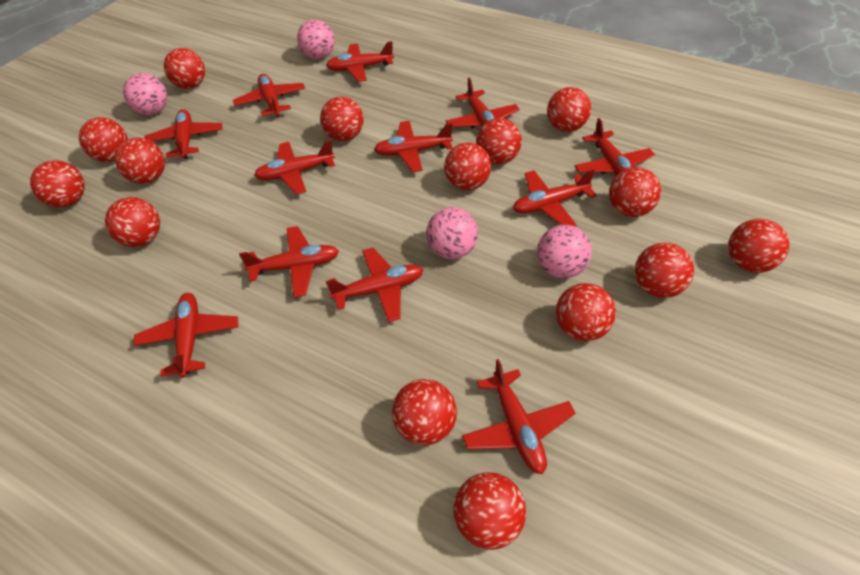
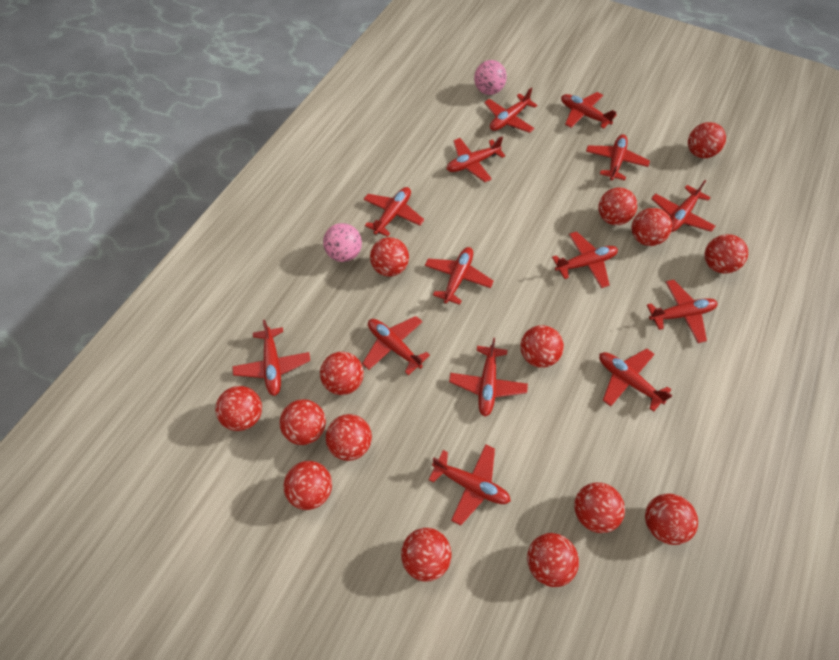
pink ball: 4 -> 2
red plane: 12 -> 14

